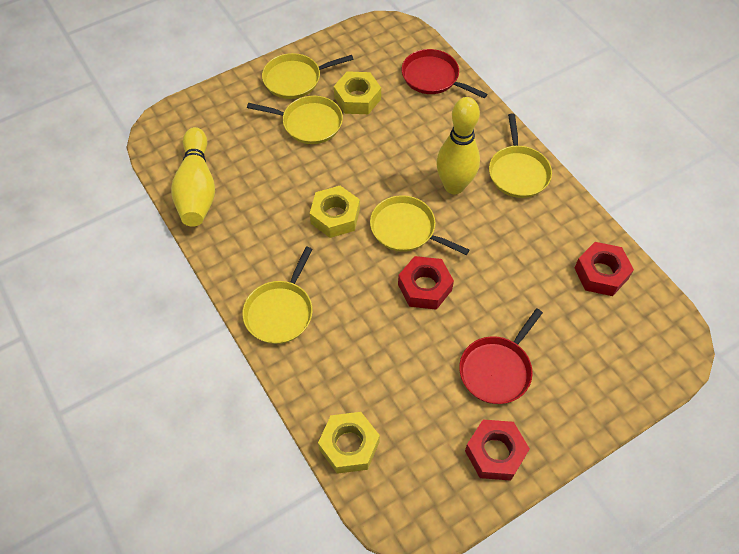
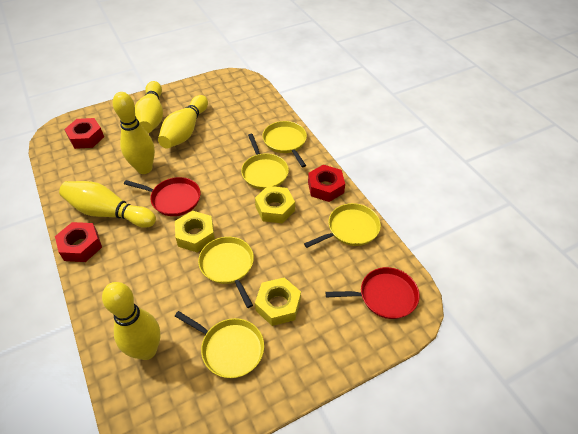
yellow bowling pin: 2 -> 5

